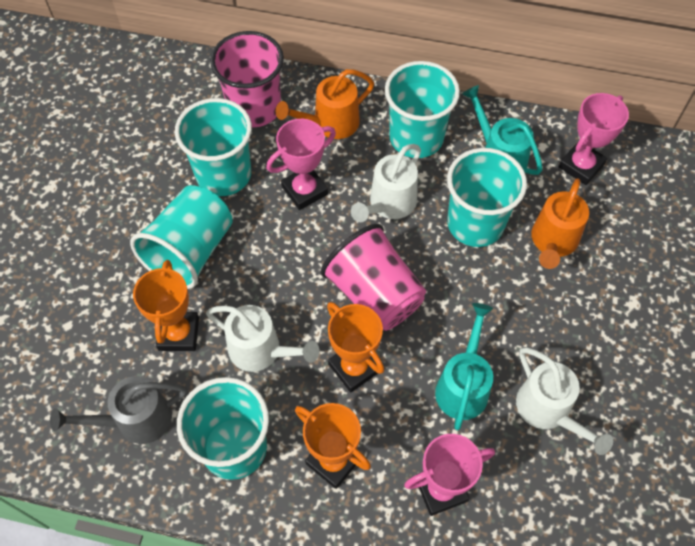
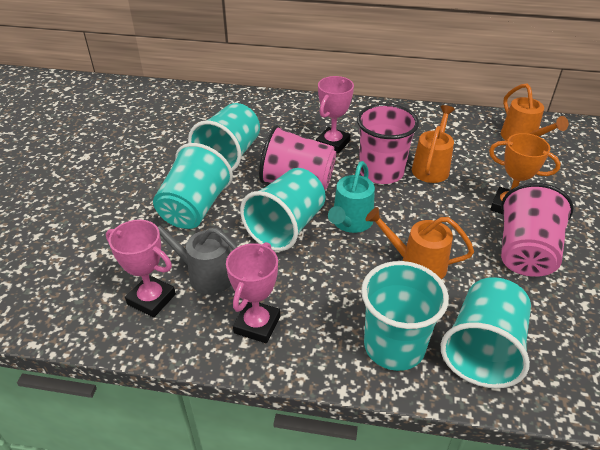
orange trophy: 3 -> 1
orange watering can: 2 -> 3
pink cup: 2 -> 3
turquoise watering can: 2 -> 1
white watering can: 3 -> 0

